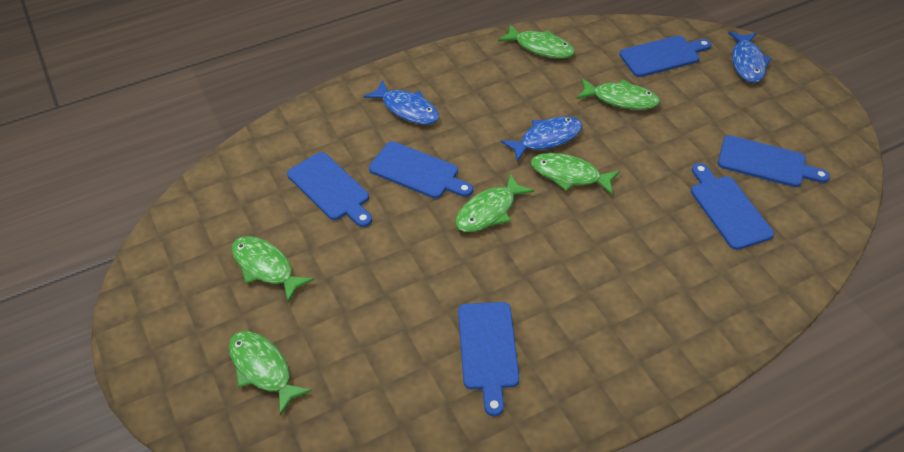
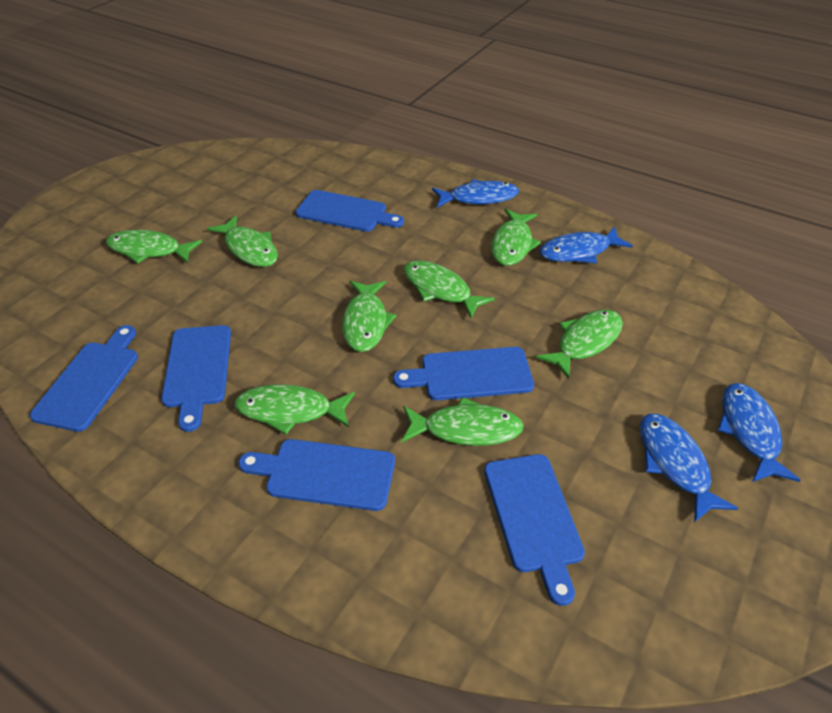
blue fish: 3 -> 4
green fish: 6 -> 8

